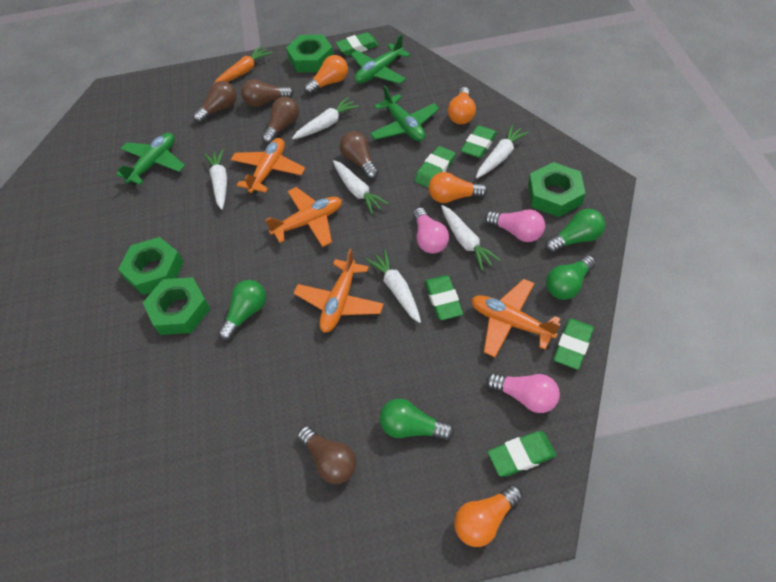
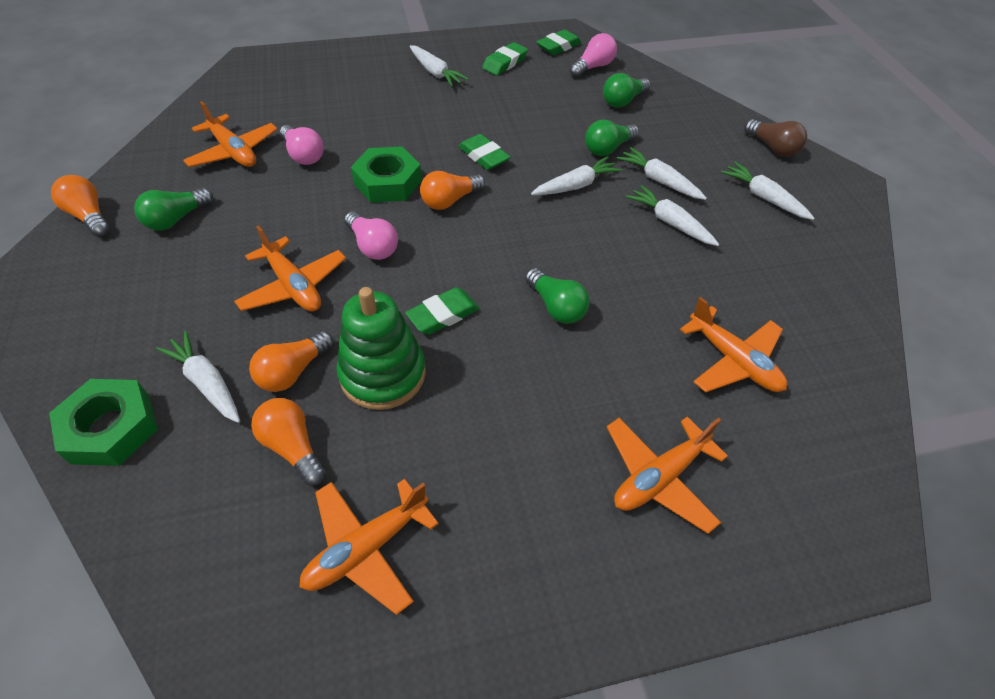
brown light bulb: 5 -> 1
green eraser: 6 -> 4
green nut: 4 -> 2
green plane: 3 -> 0
green stacking toy: 0 -> 1
orange carrot: 1 -> 0
orange plane: 4 -> 5

